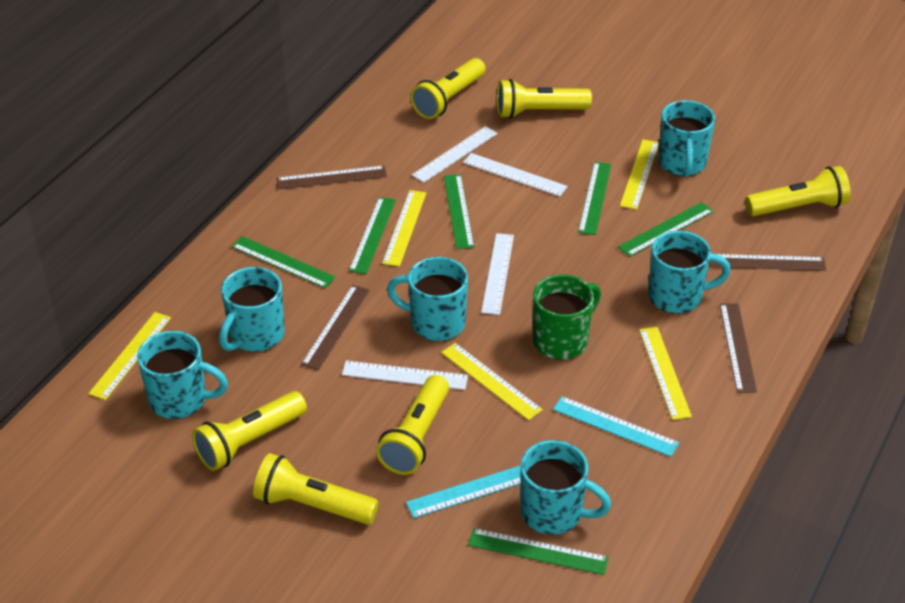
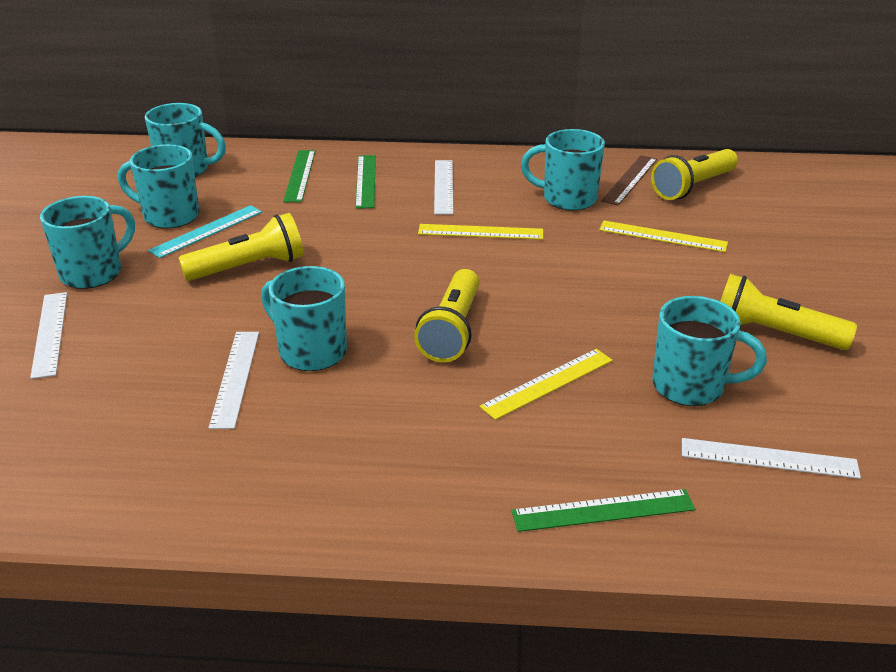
brown ruler: 4 -> 1
green mug: 1 -> 0
green ruler: 6 -> 3
turquoise ruler: 2 -> 1
yellow flashlight: 6 -> 4
yellow ruler: 5 -> 3

